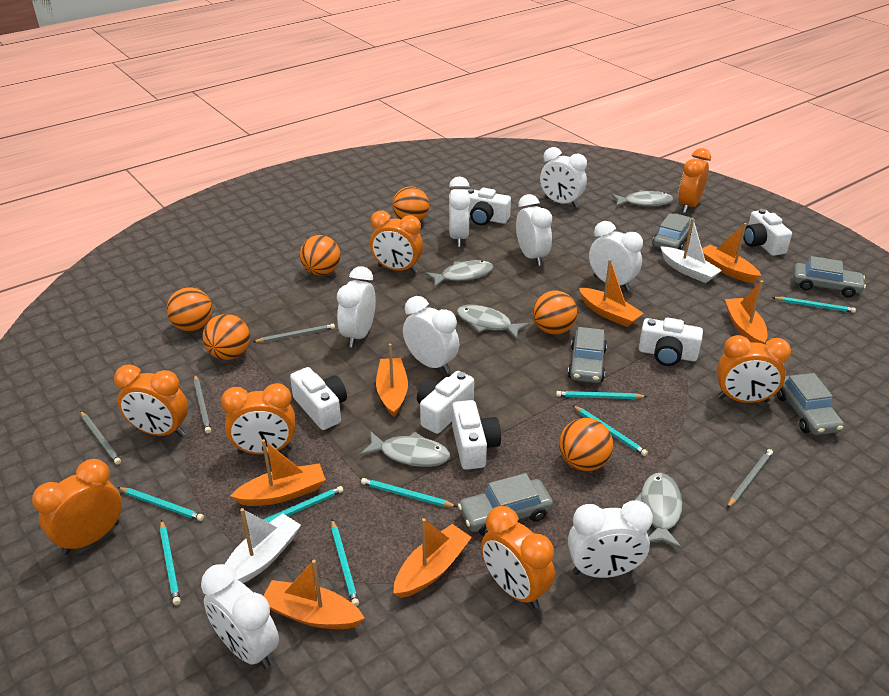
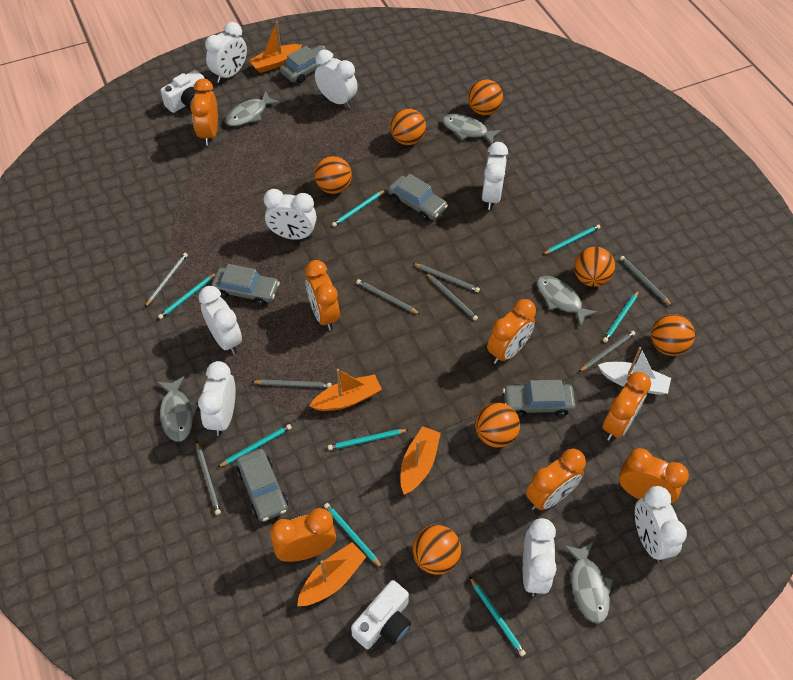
grey pencil: 4 -> 8
orange ball: 6 -> 7
orange boat: 7 -> 4
white boat: 2 -> 1
white camera: 6 -> 2

